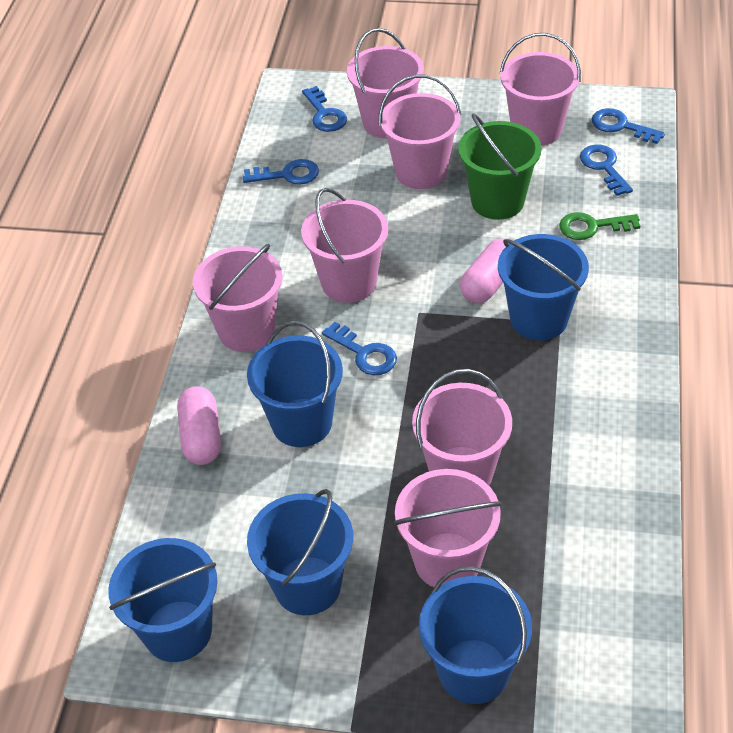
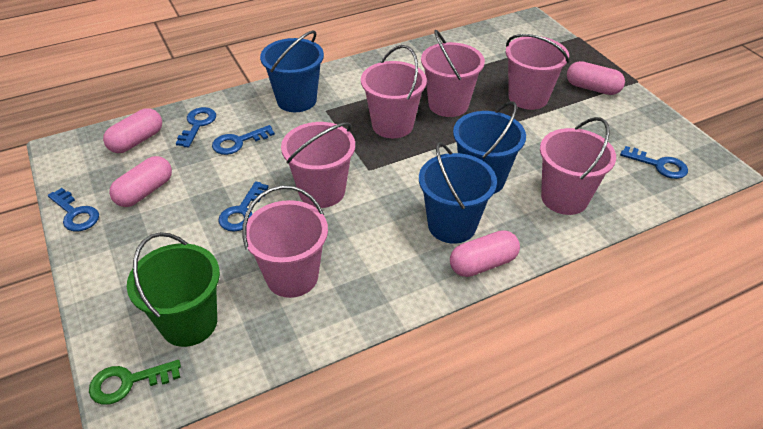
blue bucket: 5 -> 3
pink bucket: 7 -> 6
pink capsule: 2 -> 4

